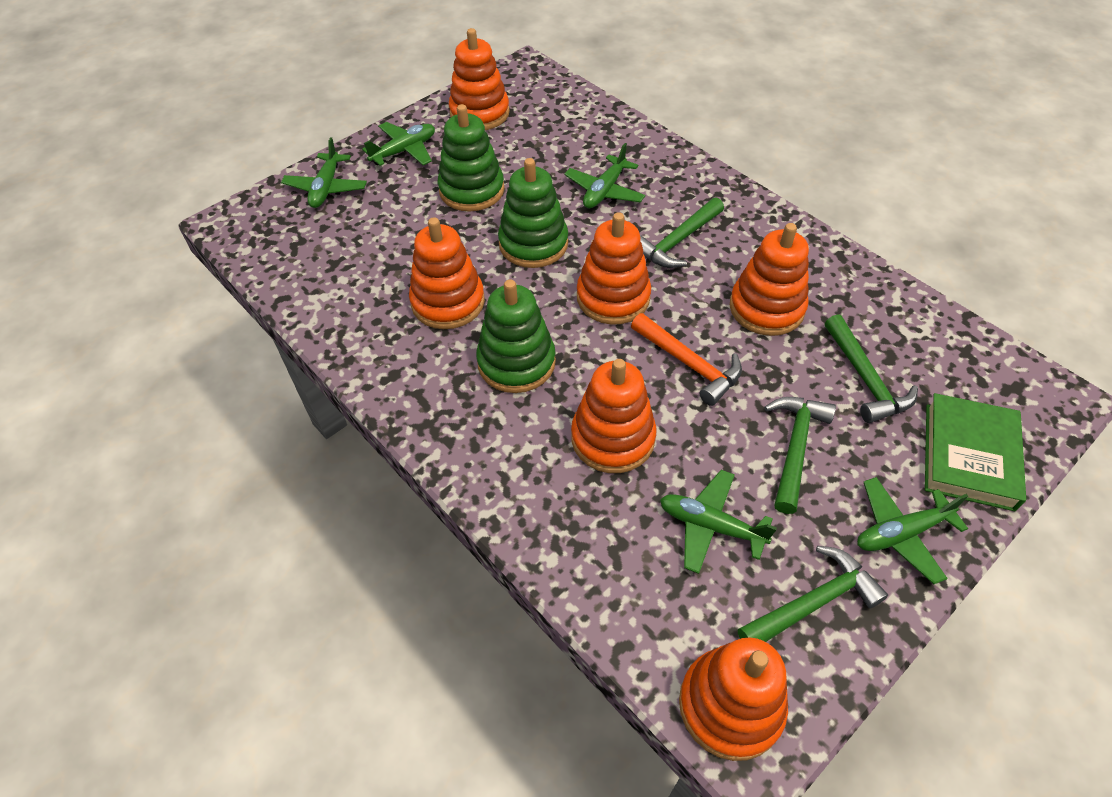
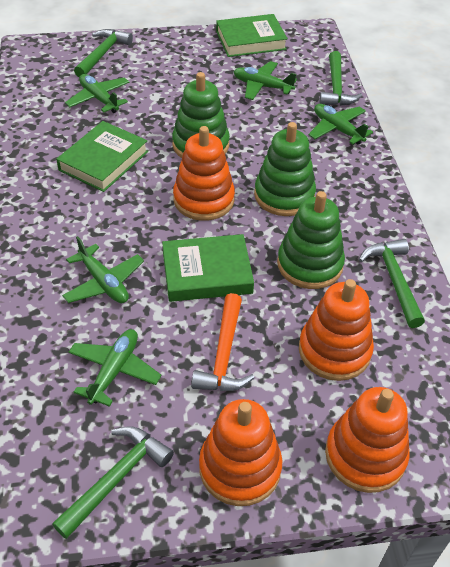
green book: 1 -> 3
orange stacking toy: 6 -> 4

